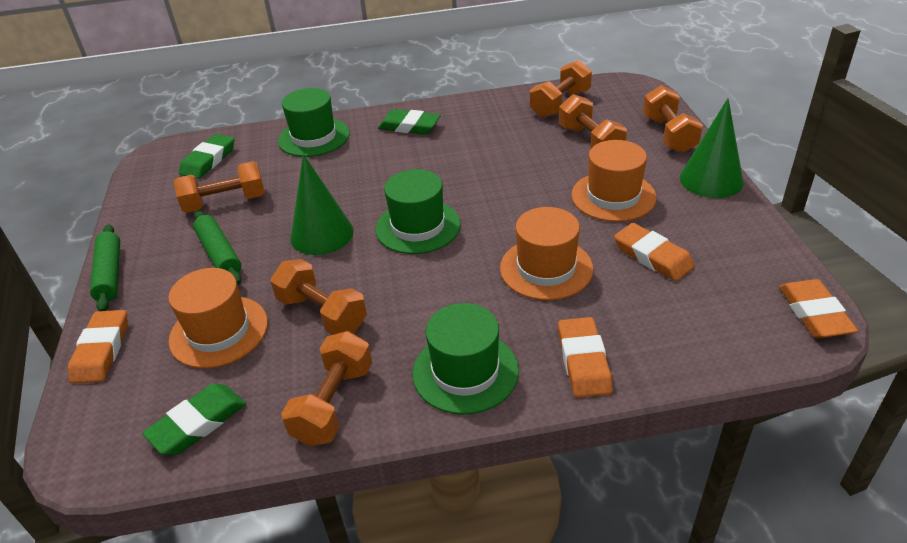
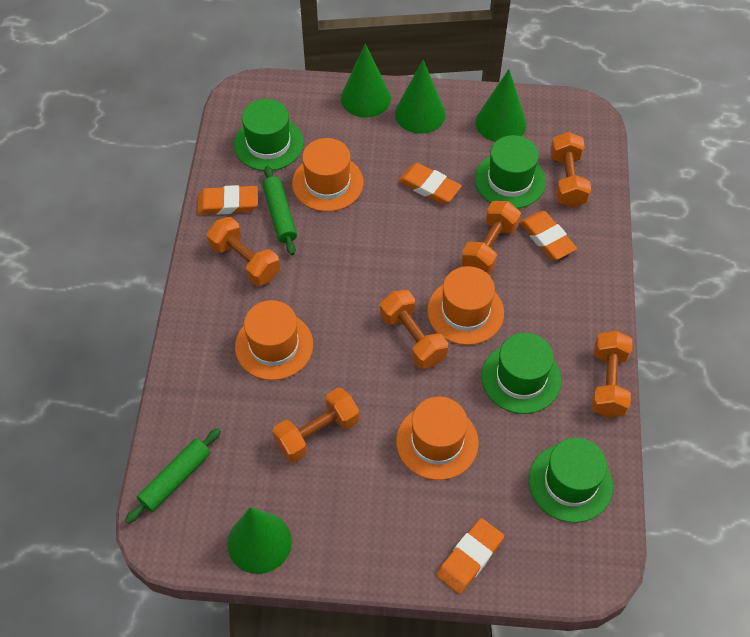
green cone: 2 -> 4
green eraser: 3 -> 0
green hat: 3 -> 4
orange hat: 3 -> 4

